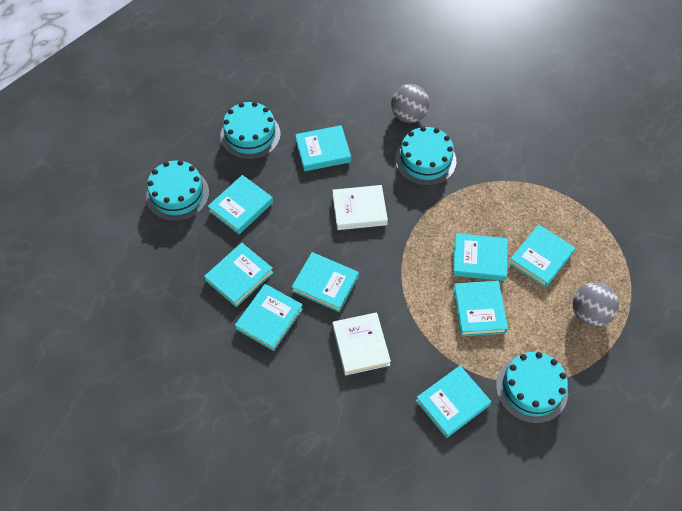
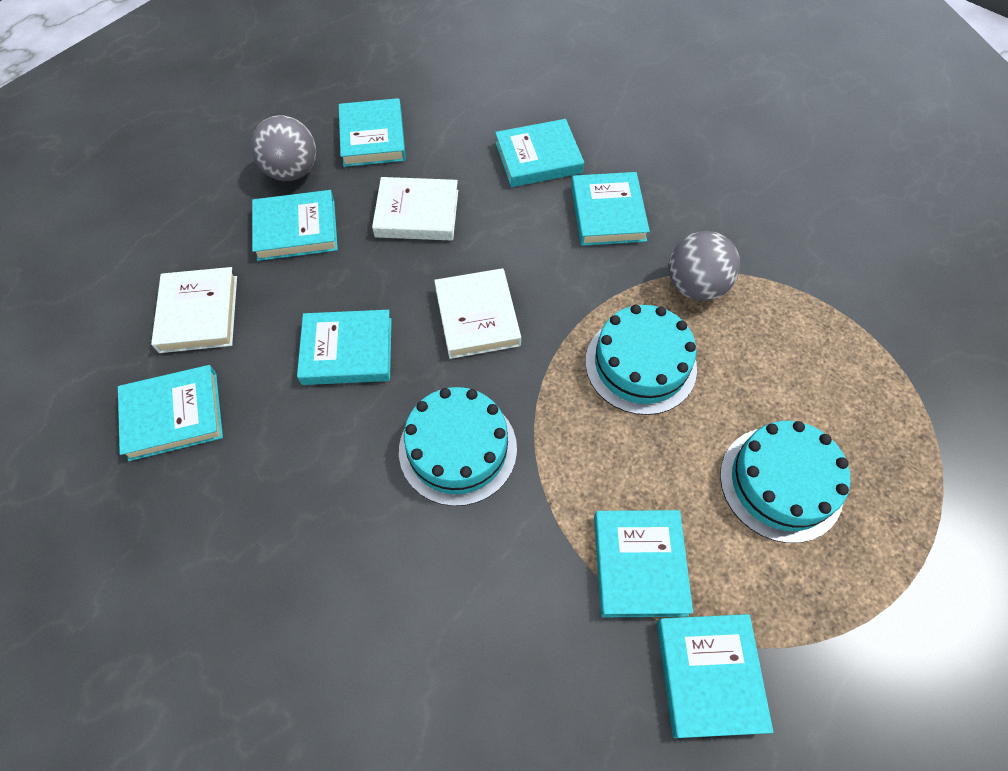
turquoise book: 9 -> 8
turquoise cake: 4 -> 3
white book: 2 -> 3

